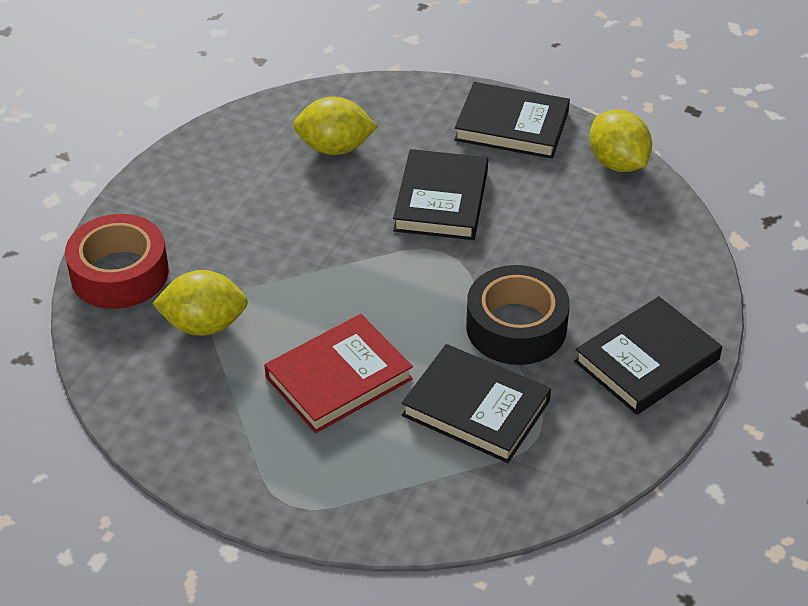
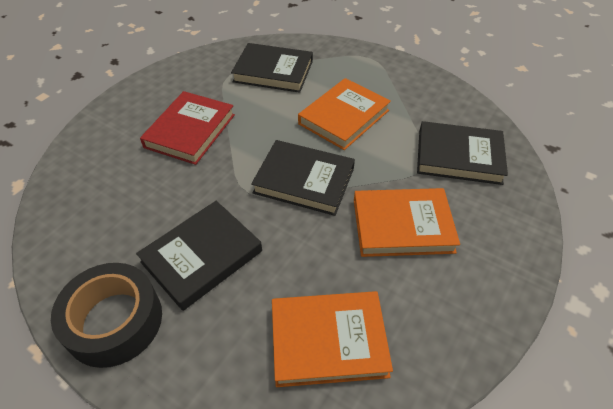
orange book: 0 -> 3
red tape: 1 -> 0
yellow lemon: 3 -> 0

